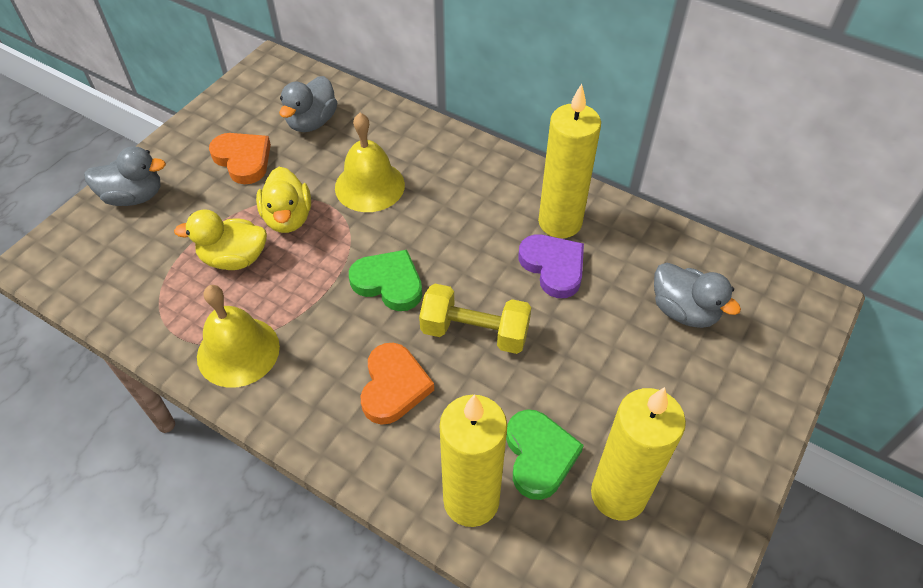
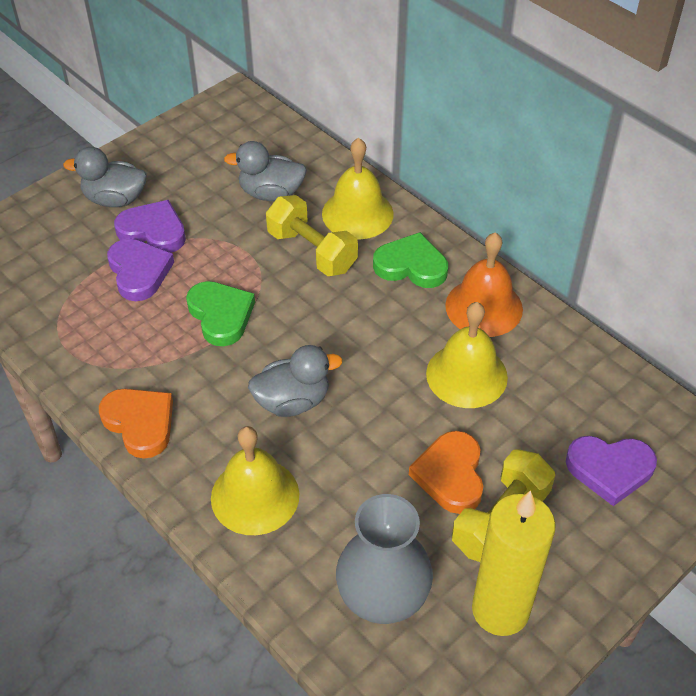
grey vase: 0 -> 1
orange bell: 0 -> 1
purple heart: 1 -> 3
yellow bell: 2 -> 3
yellow candle: 3 -> 1
yellow duck: 2 -> 0
yellow dumbbell: 1 -> 2

